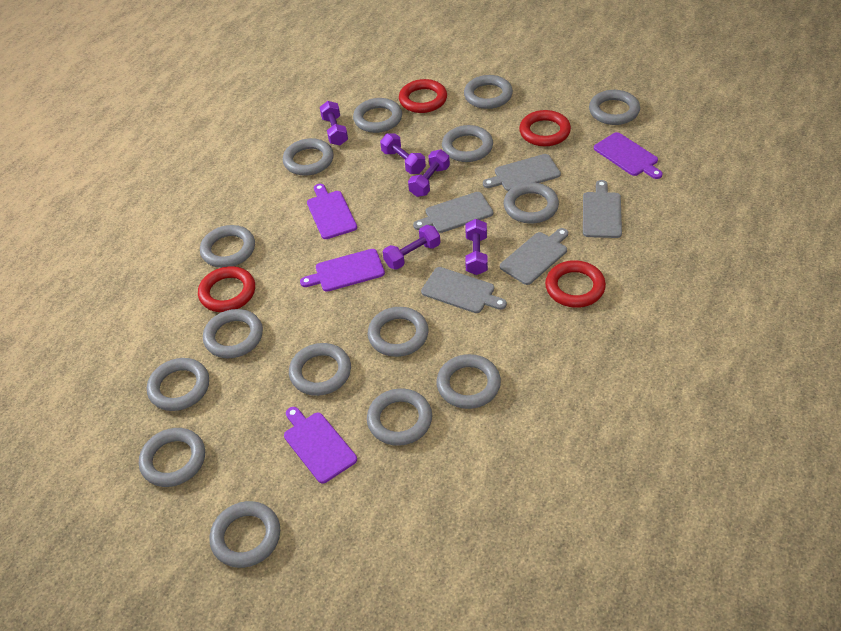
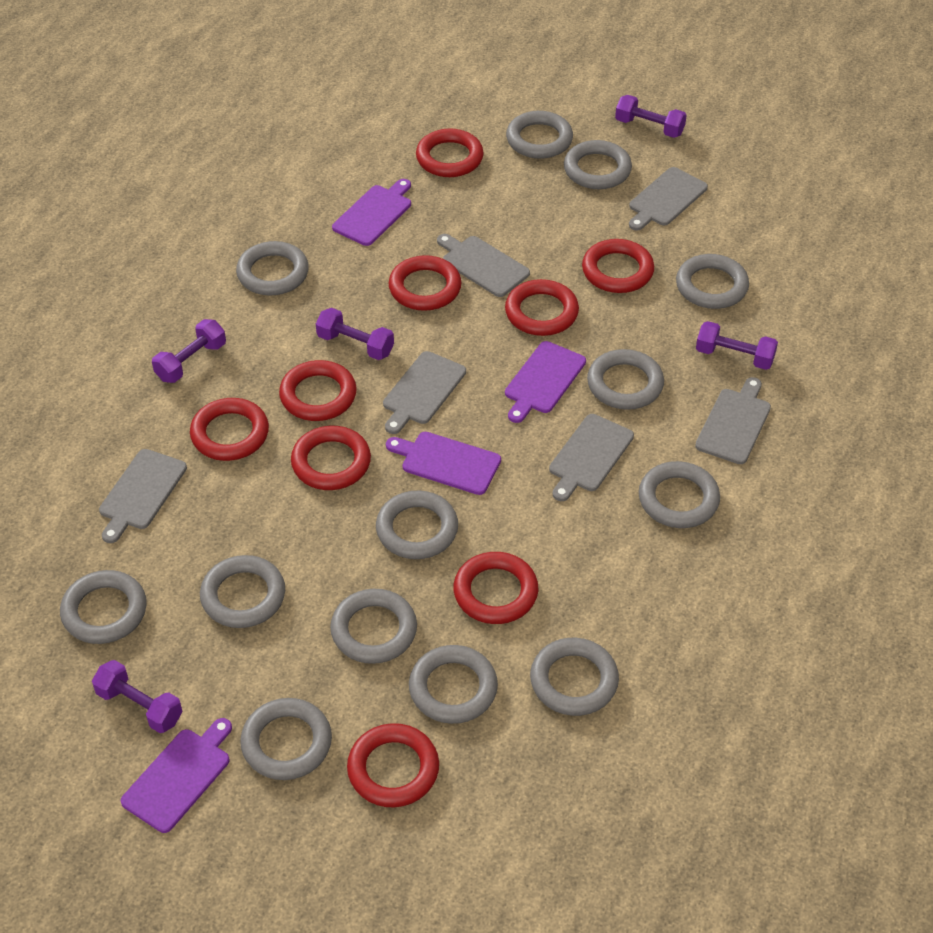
grey cutting board: 5 -> 6
grey ring: 15 -> 13
red ring: 4 -> 9

